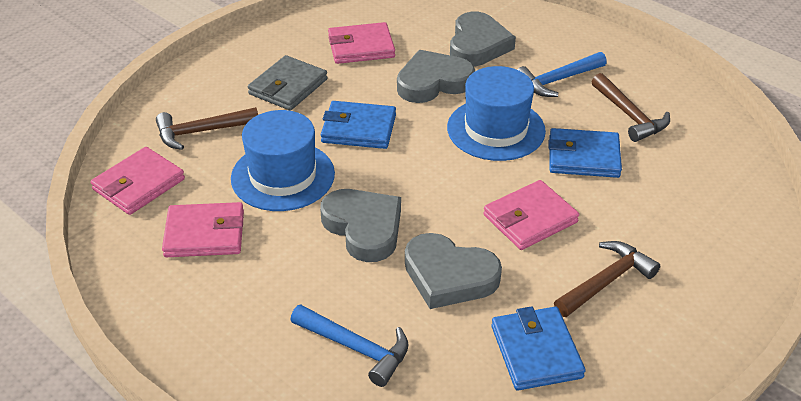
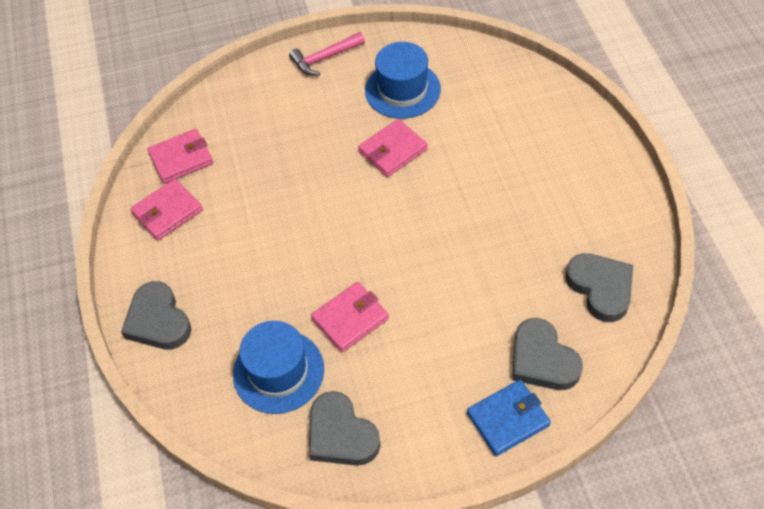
blue hammer: 2 -> 0
blue wallet: 3 -> 1
brown hammer: 3 -> 0
grey wallet: 1 -> 0
pink hammer: 0 -> 1

